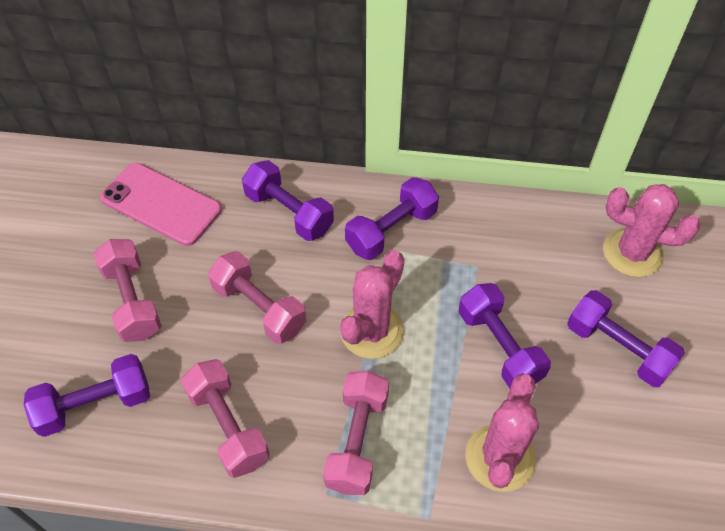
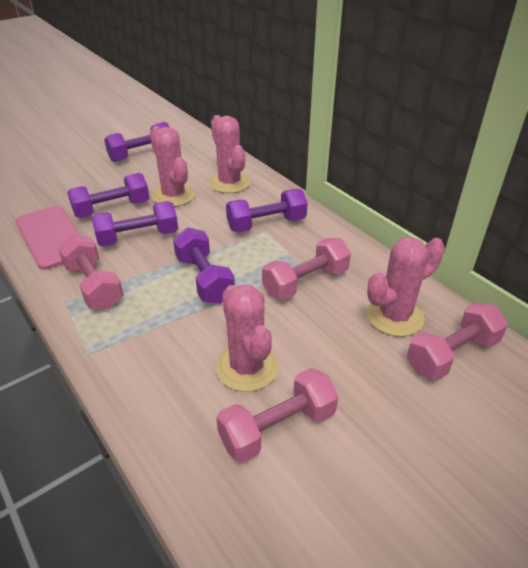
pink cactus: 3 -> 4

